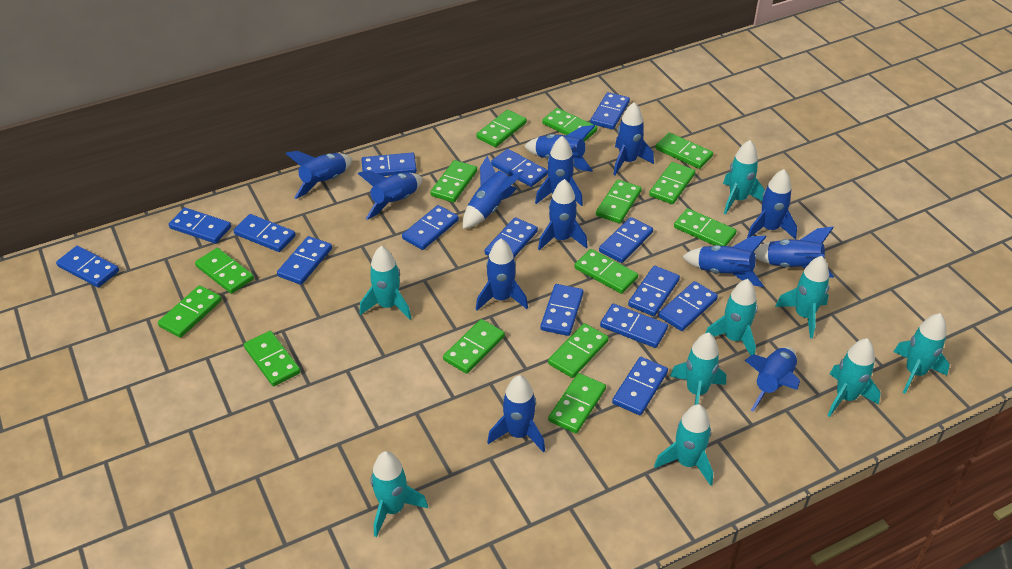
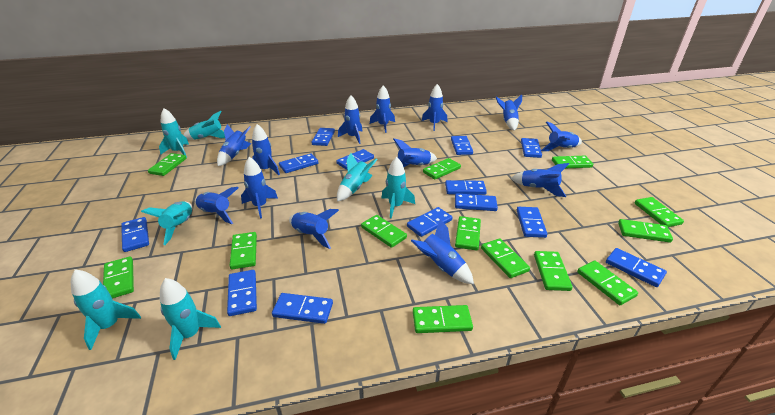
blue domino: 15 -> 13
green domino: 14 -> 13
turquoise rocket: 9 -> 7

